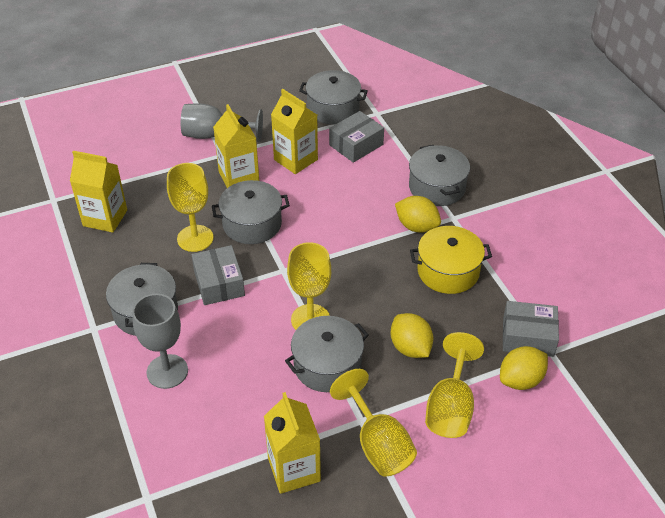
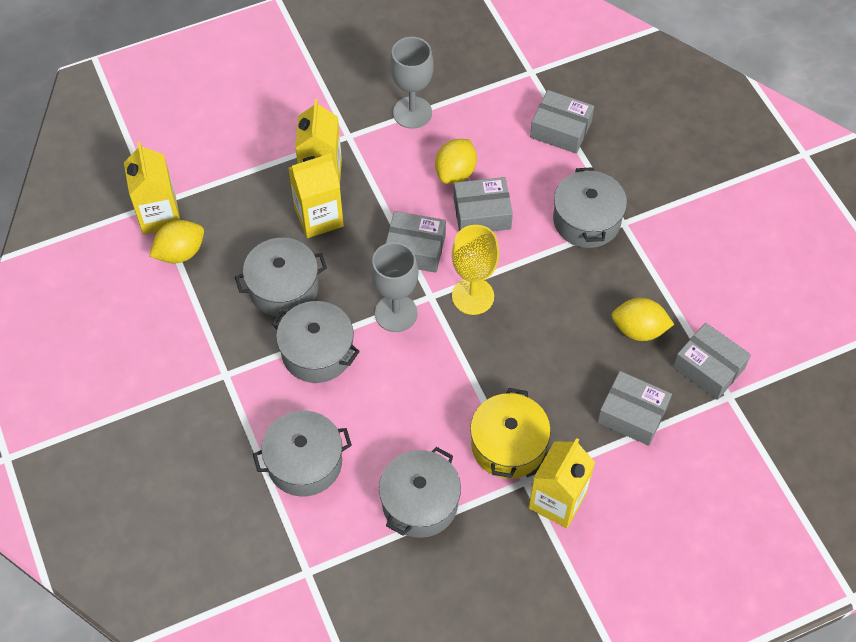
grey box: 3 -> 5
yellow goblet: 4 -> 1

